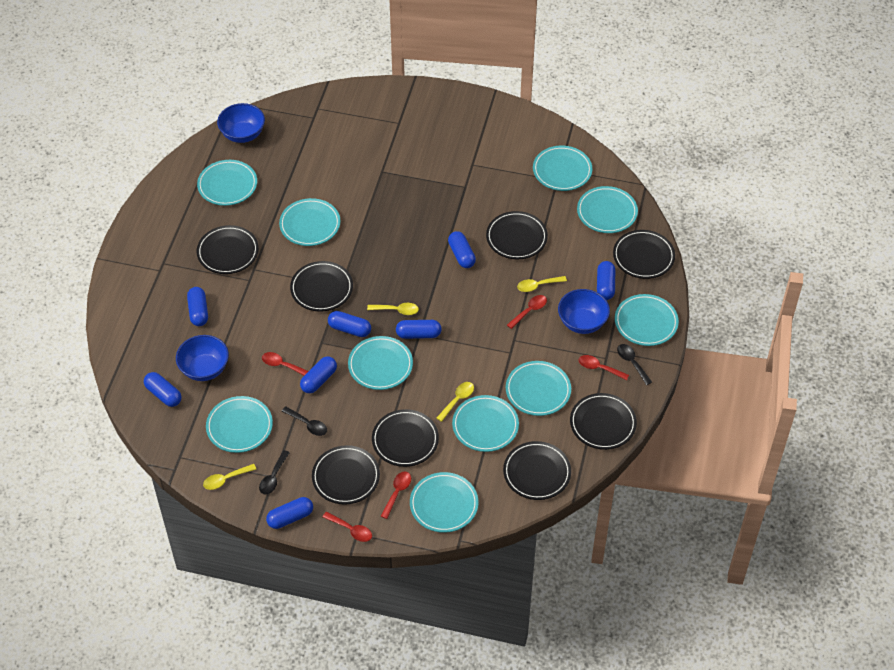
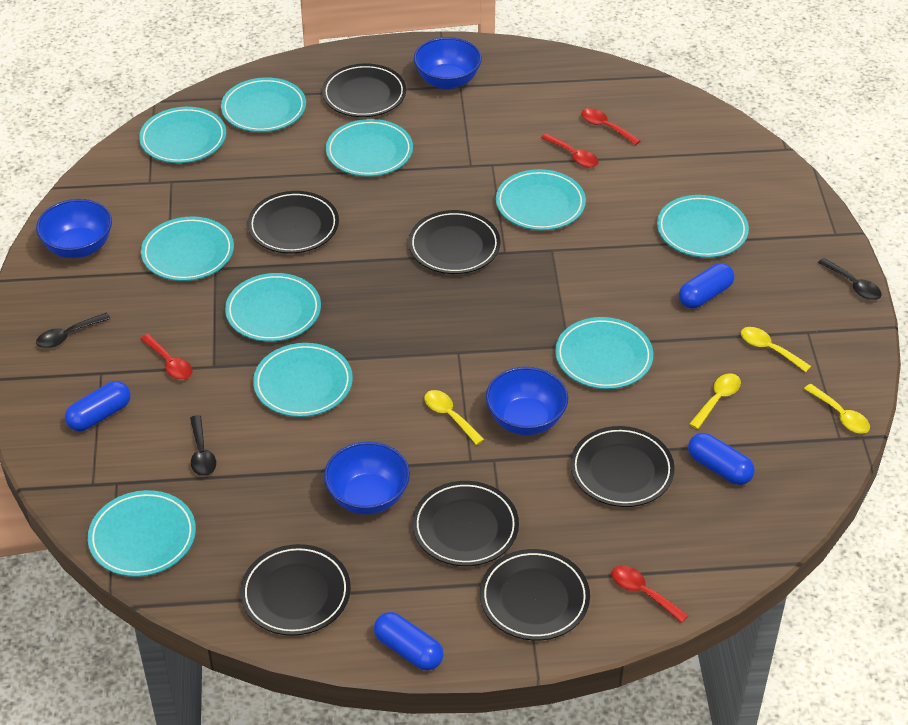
black plate: 8 -> 7
blue bowl: 3 -> 4
blue capsule: 8 -> 4
red spoon: 5 -> 4

